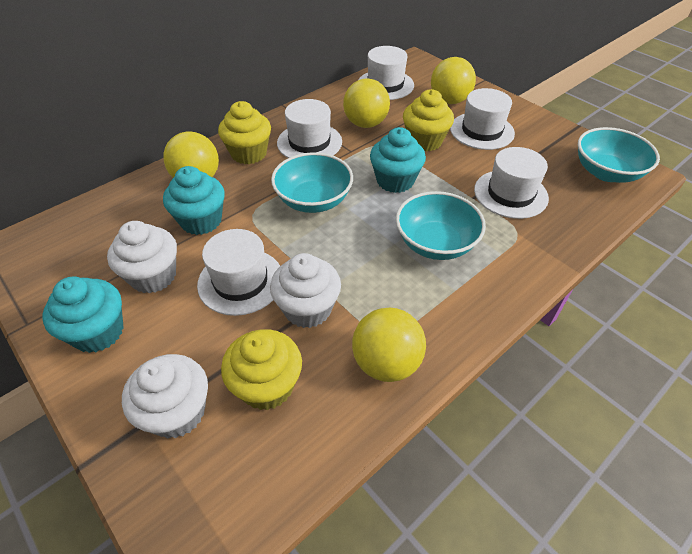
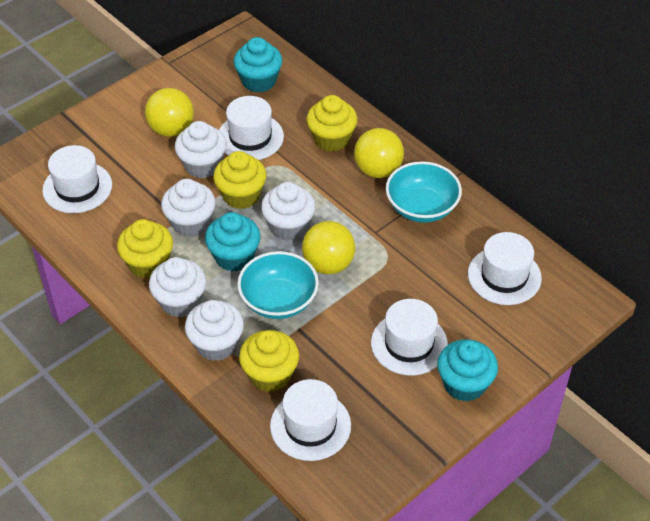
turquoise bowl: 3 -> 2
white cupcake: 3 -> 5
yellow ball: 4 -> 3
yellow cupcake: 3 -> 4

